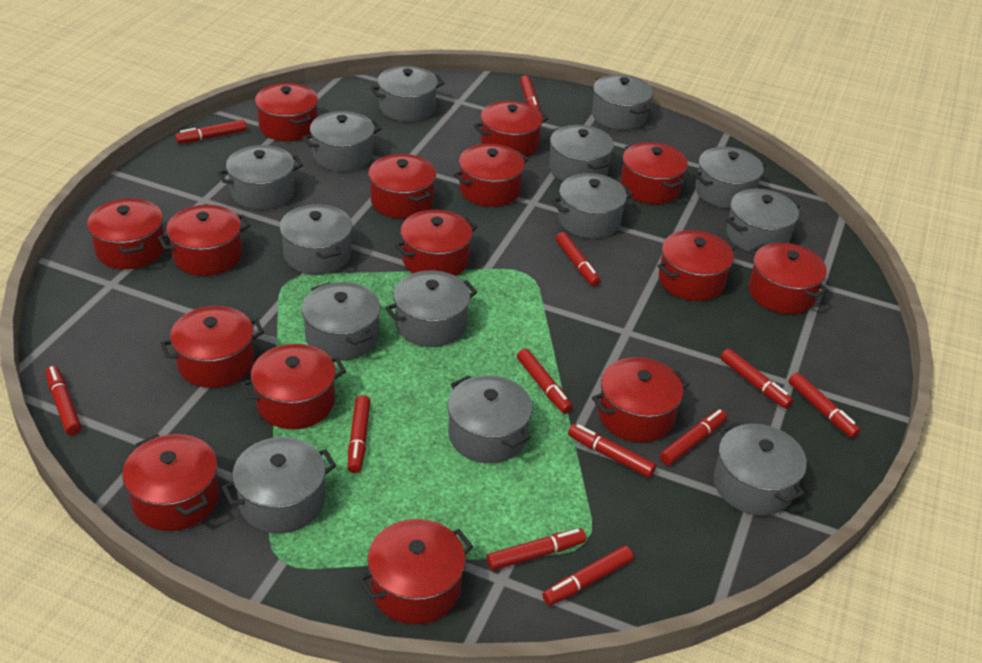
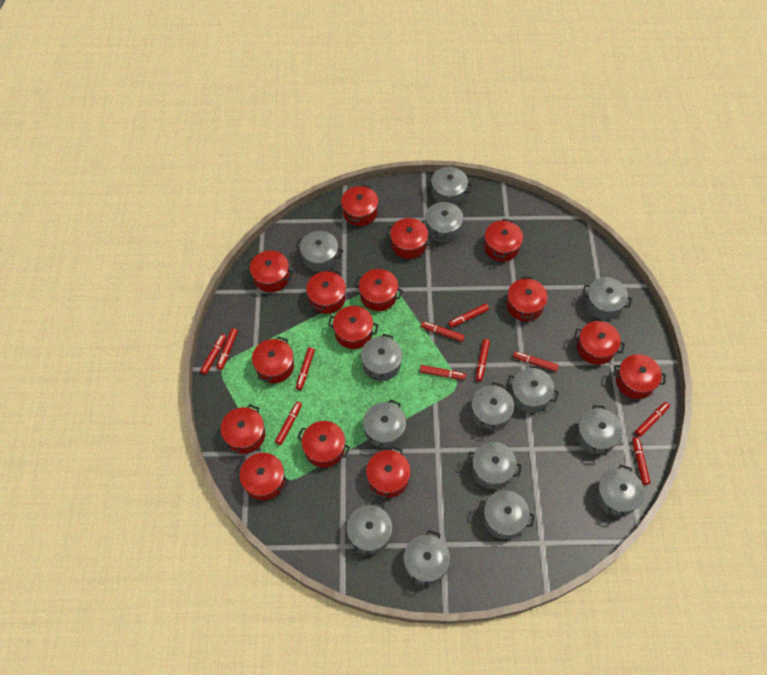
red marker: 12 -> 11

